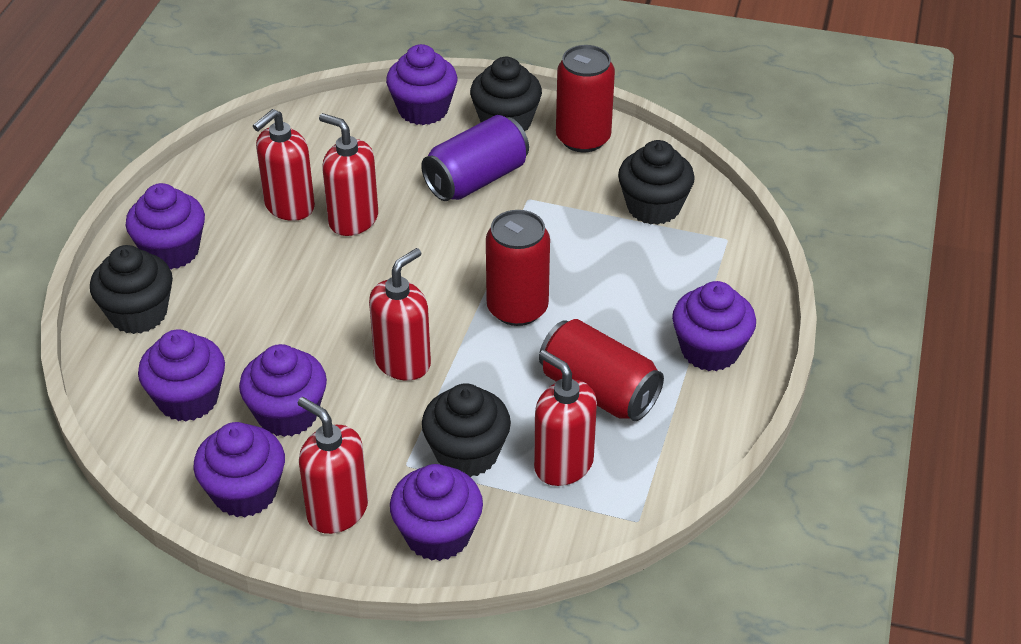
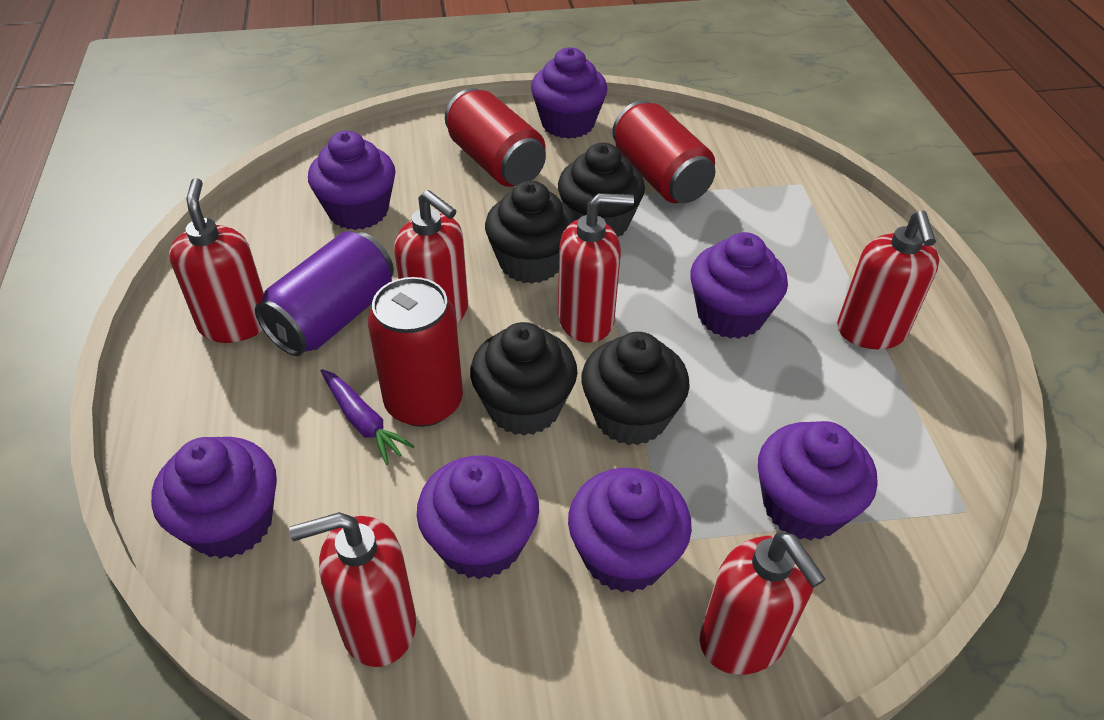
purple carrot: 0 -> 1
red soap dispenser: 5 -> 6

